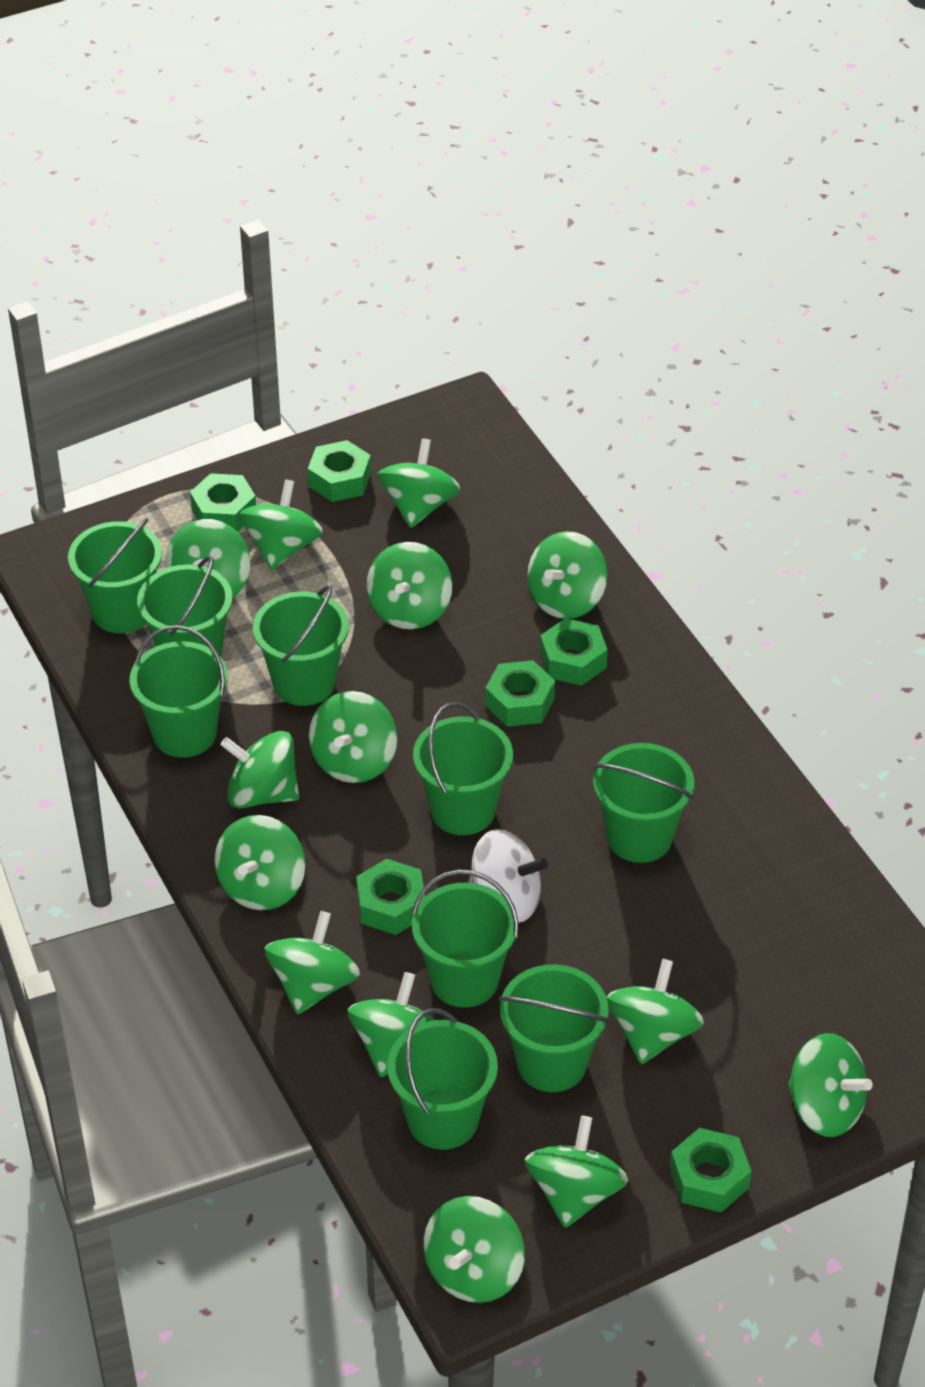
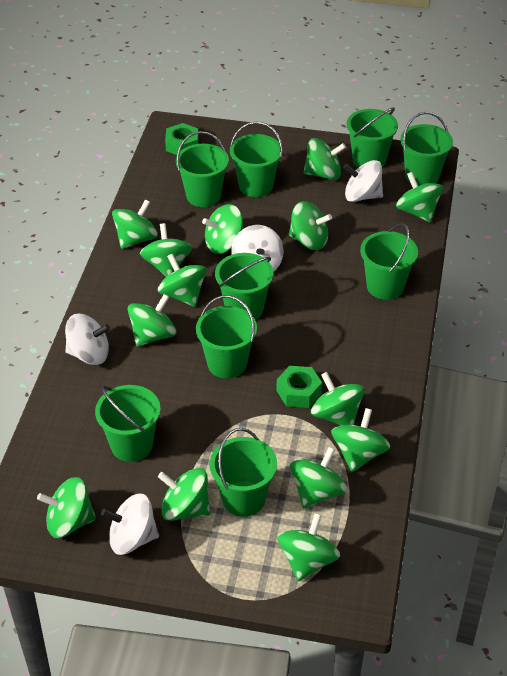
green nut: 6 -> 2
white spinning top: 1 -> 4

